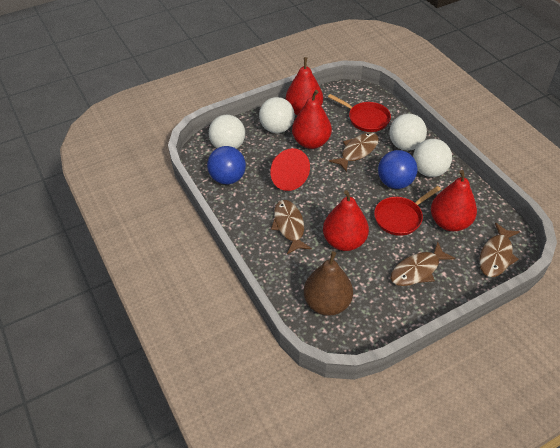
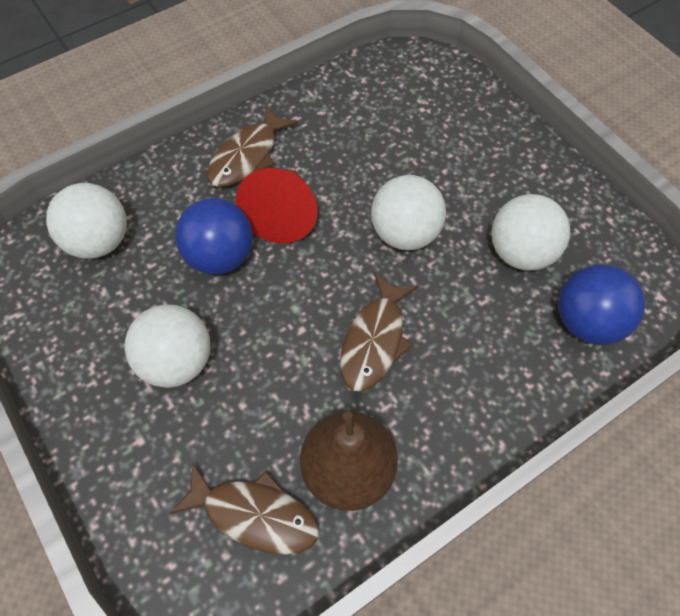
brown fish: 4 -> 3
red pan: 2 -> 0
red pear: 4 -> 0

